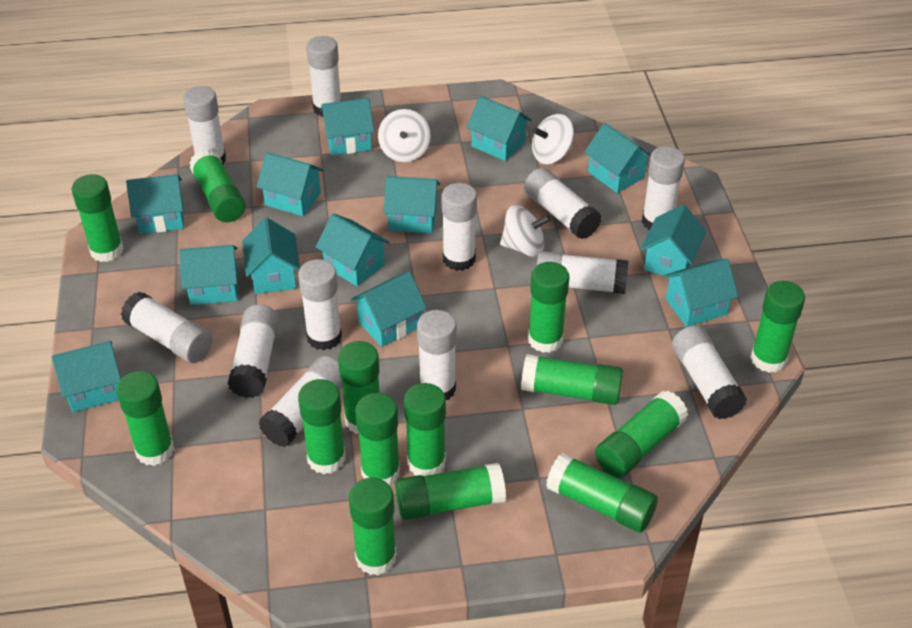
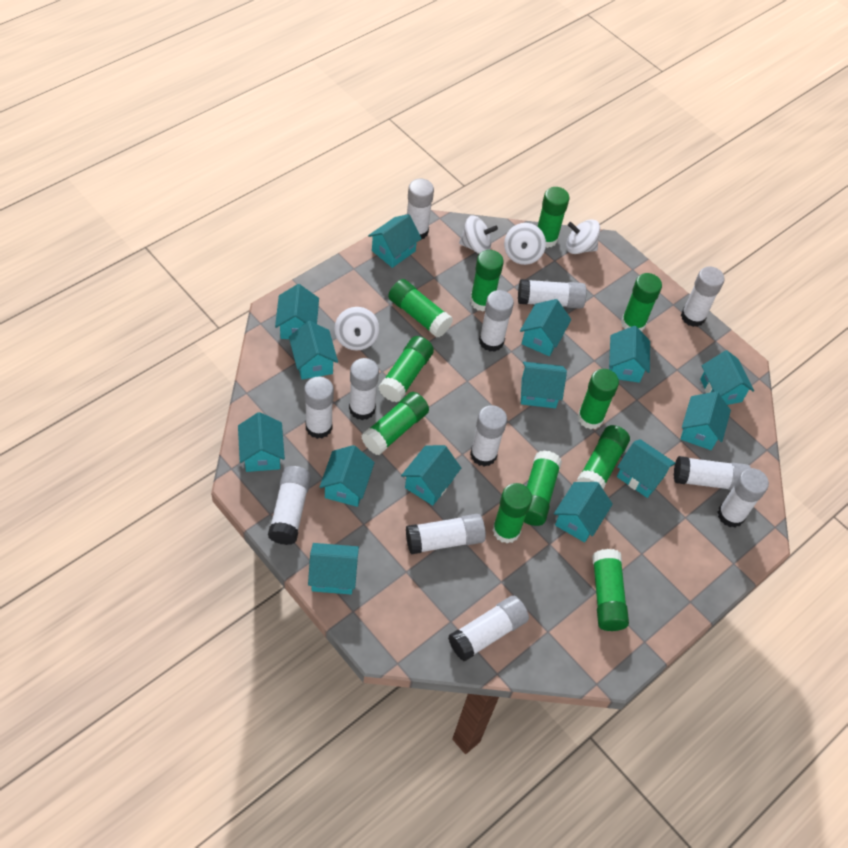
green glue stick: 14 -> 11
turquoise house: 13 -> 14
white spinning top: 3 -> 4

